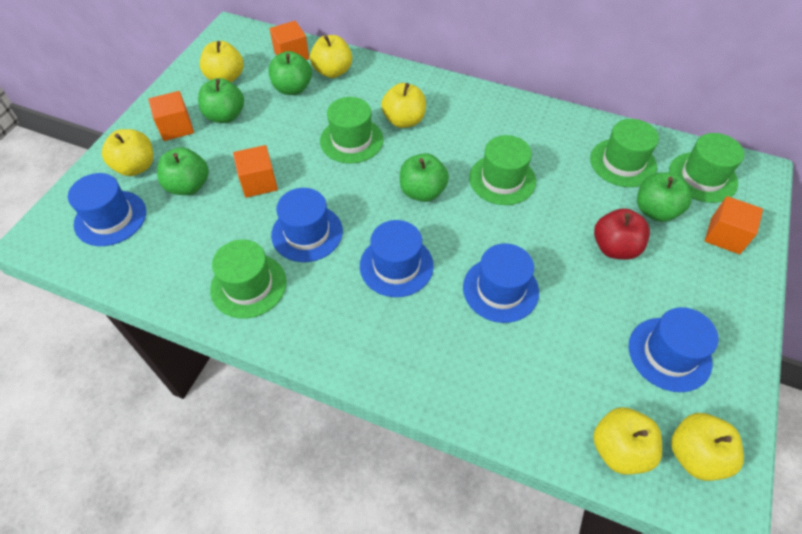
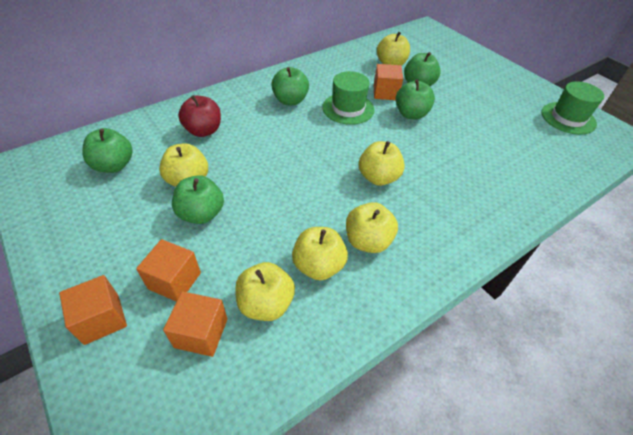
blue hat: 5 -> 0
green hat: 5 -> 2

